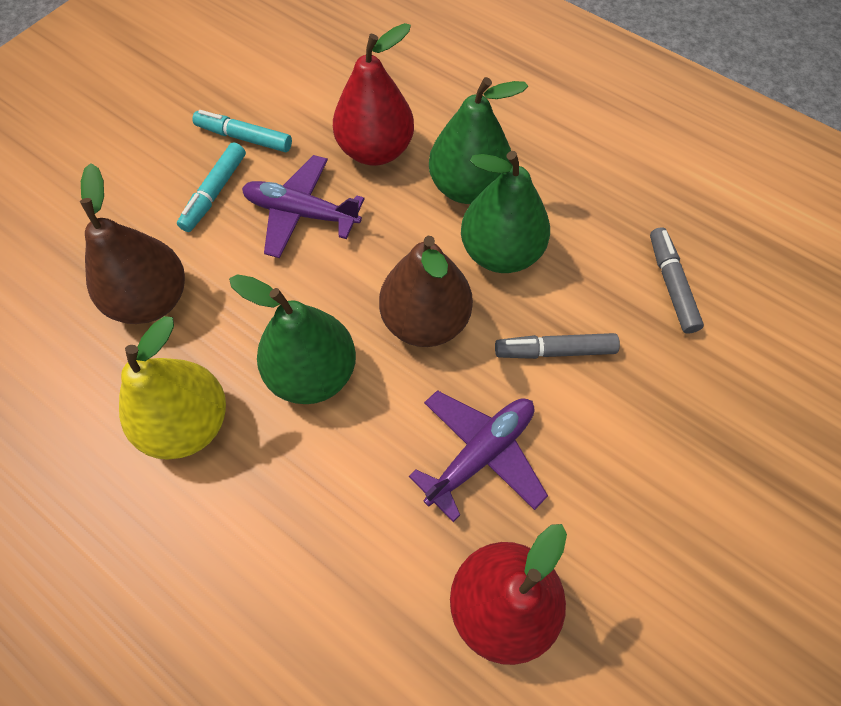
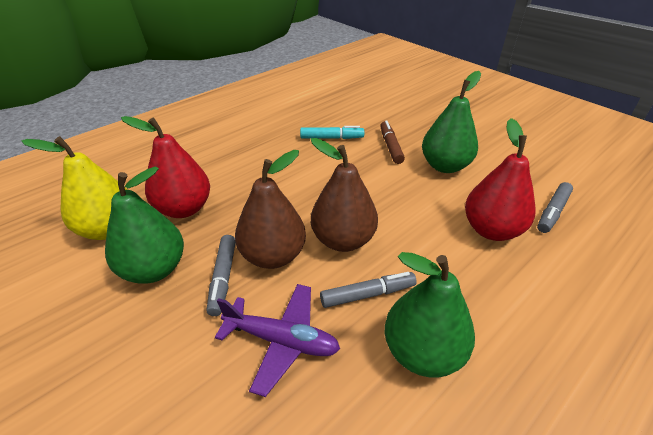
brown marker: 0 -> 1
grey marker: 2 -> 3
purple plane: 2 -> 1
turquoise marker: 2 -> 1

